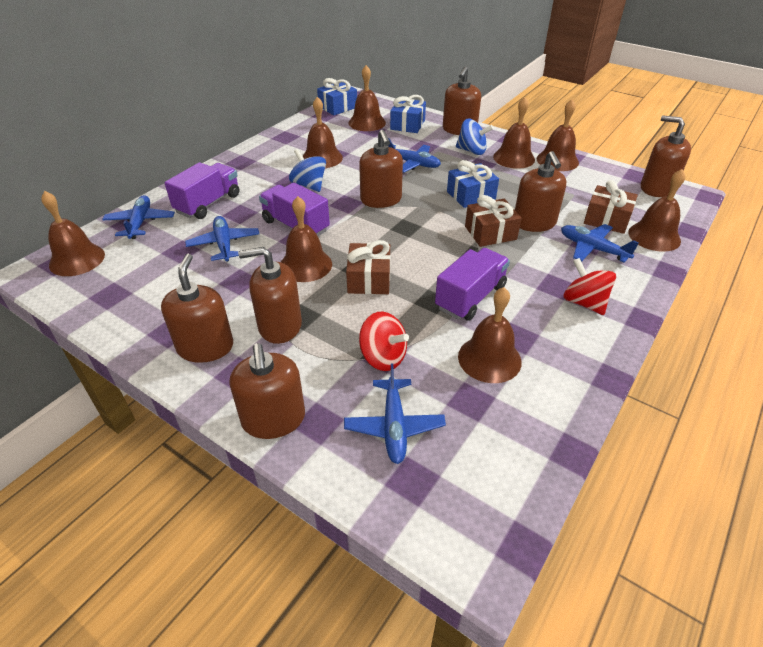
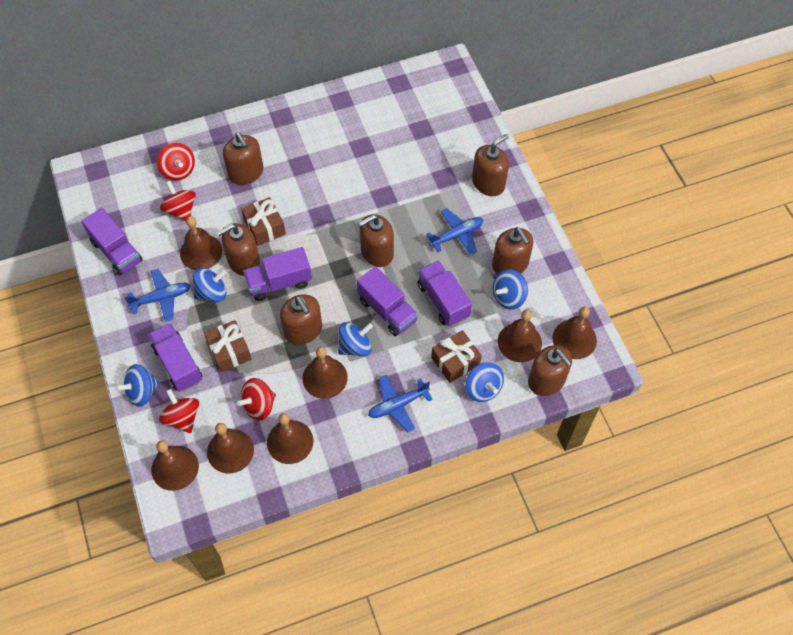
blue gift: 3 -> 0
blue plane: 5 -> 3
blue spinning top: 2 -> 5
brown bell: 8 -> 7
purple truck: 3 -> 5
red spinning top: 2 -> 4

